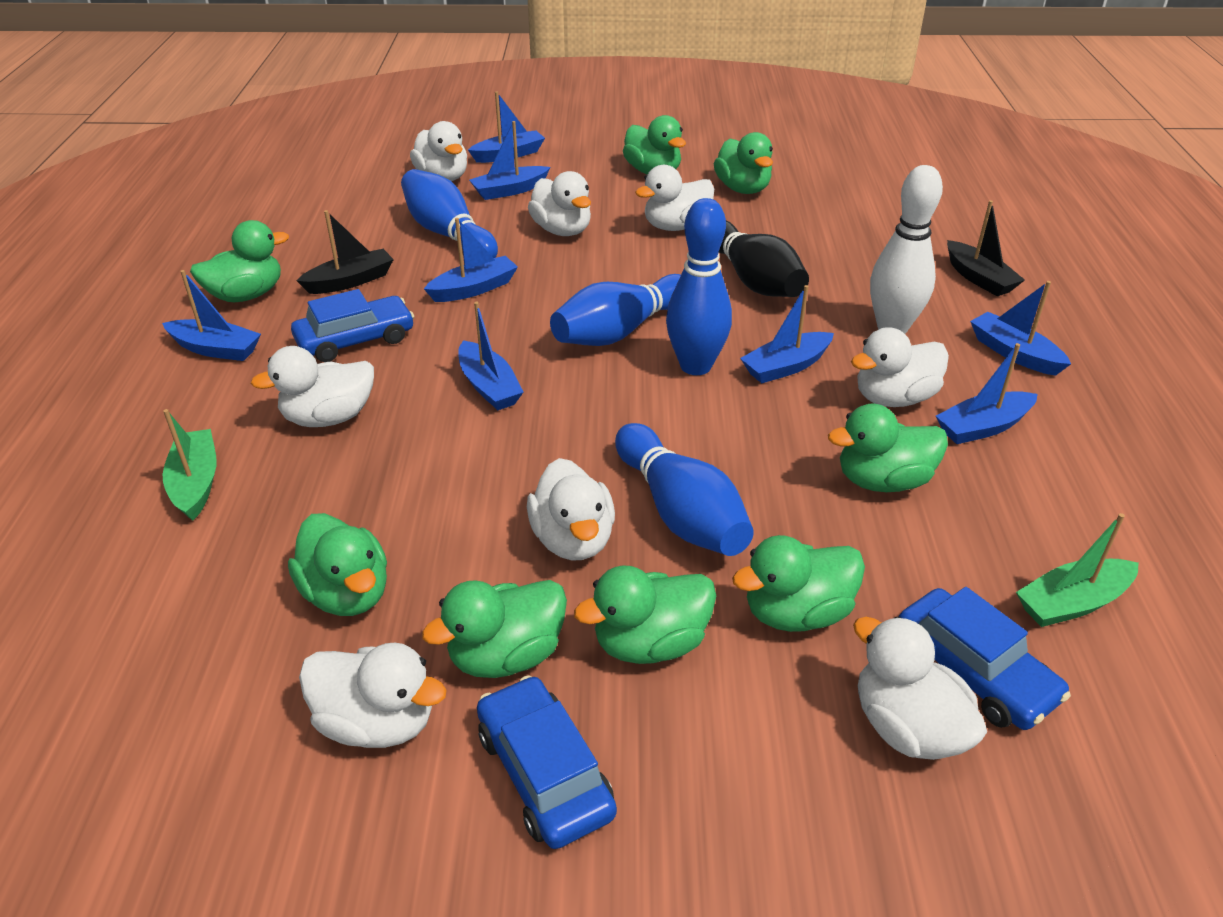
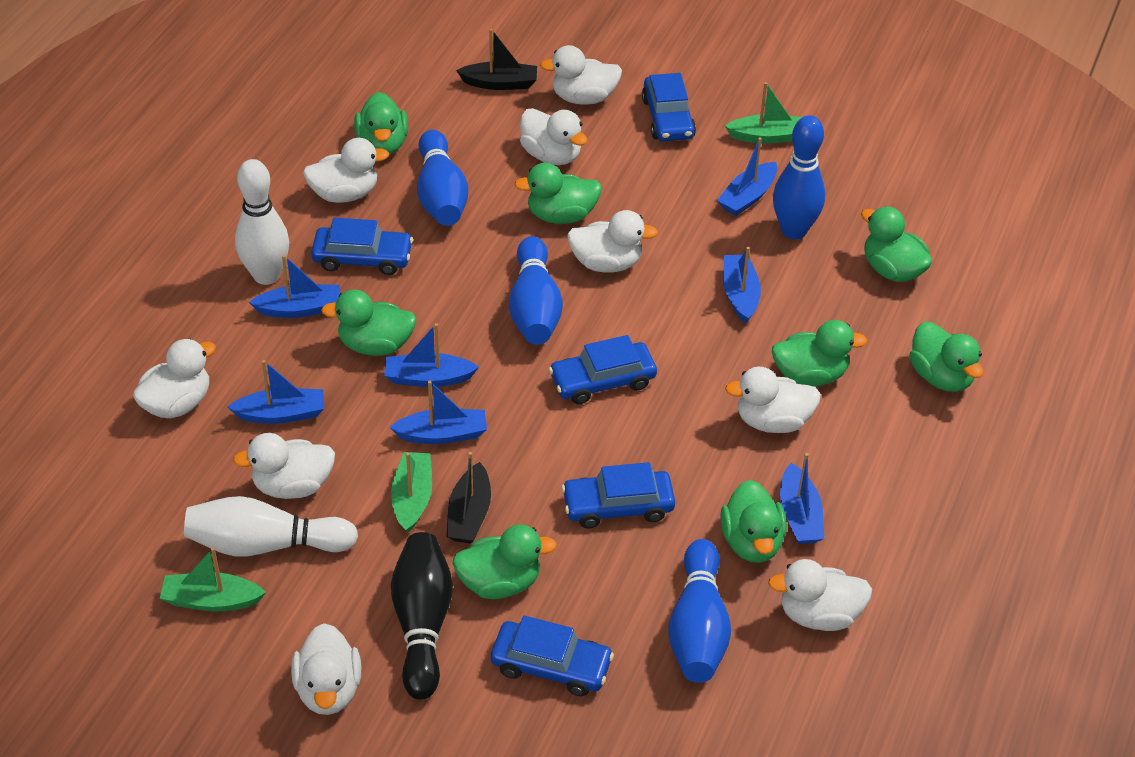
blue boat: 8 -> 7
blue car: 3 -> 5
green boat: 2 -> 3
white bowling pin: 1 -> 2
white duck: 8 -> 9

